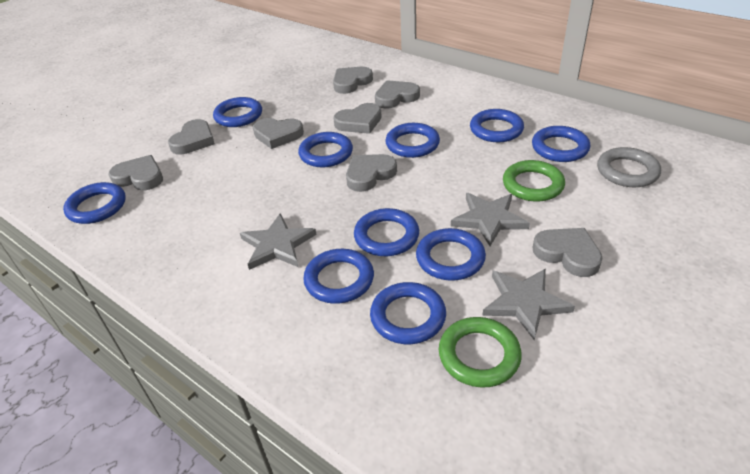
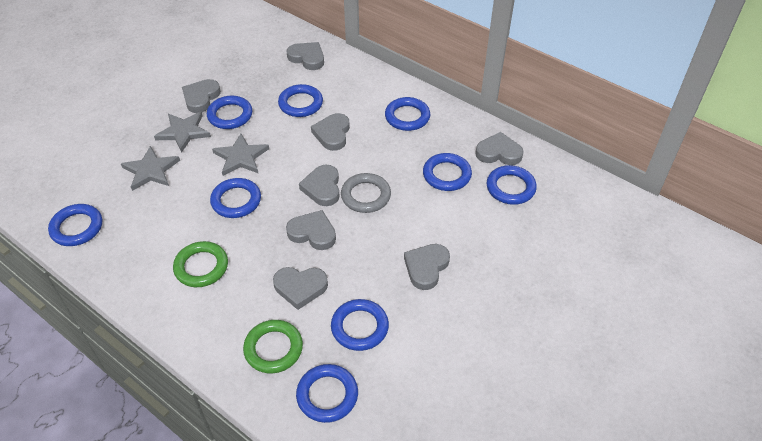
blue ring: 10 -> 9

